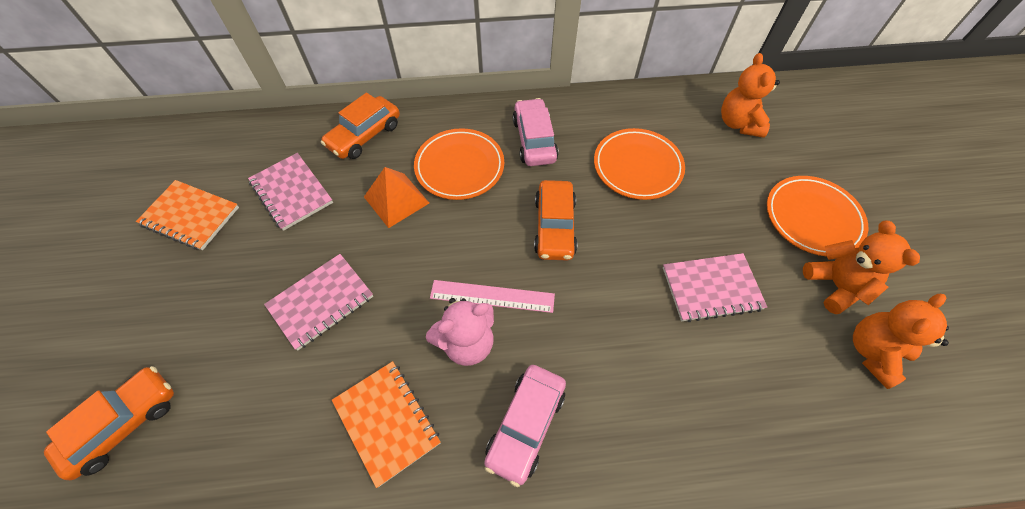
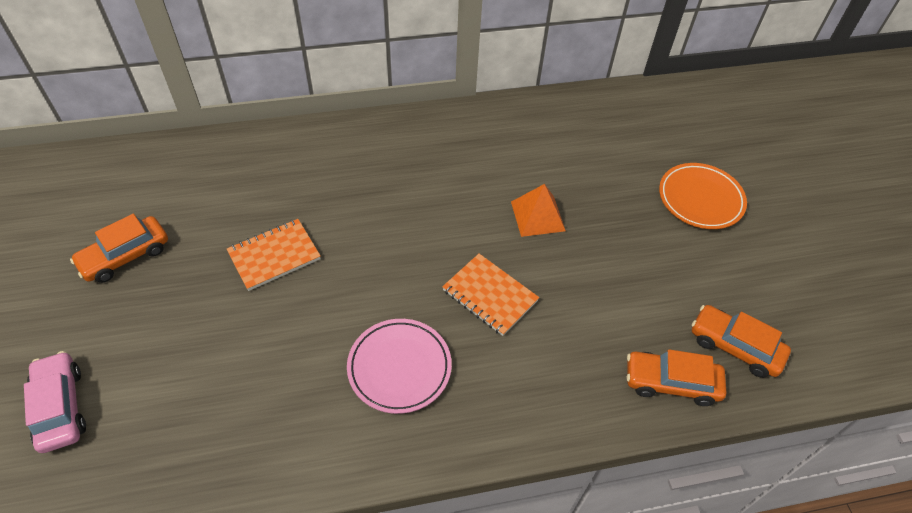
orange plate: 3 -> 1
orange teddy bear: 3 -> 0
pink car: 2 -> 1
pink notebook: 3 -> 0
pink plate: 0 -> 1
pink ruler: 1 -> 0
pink teddy bear: 1 -> 0

